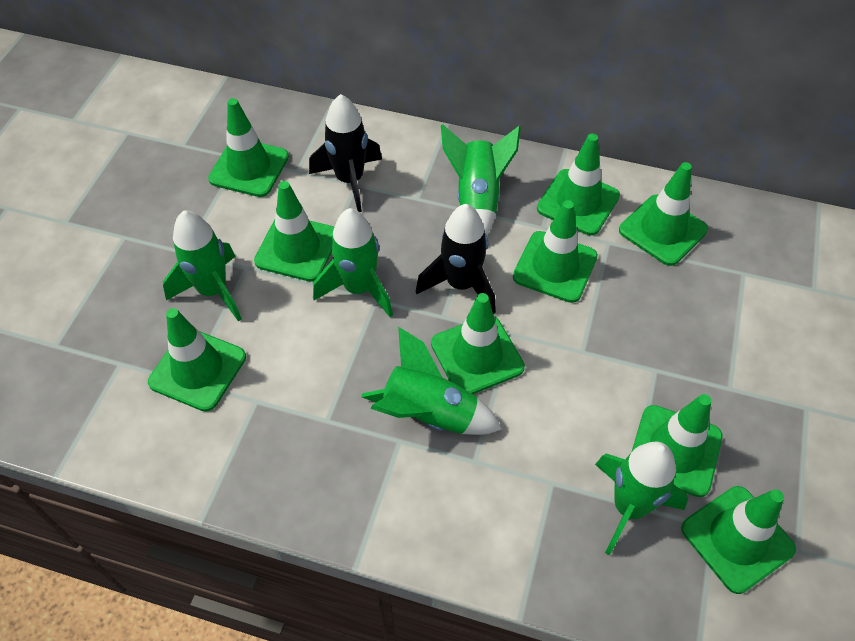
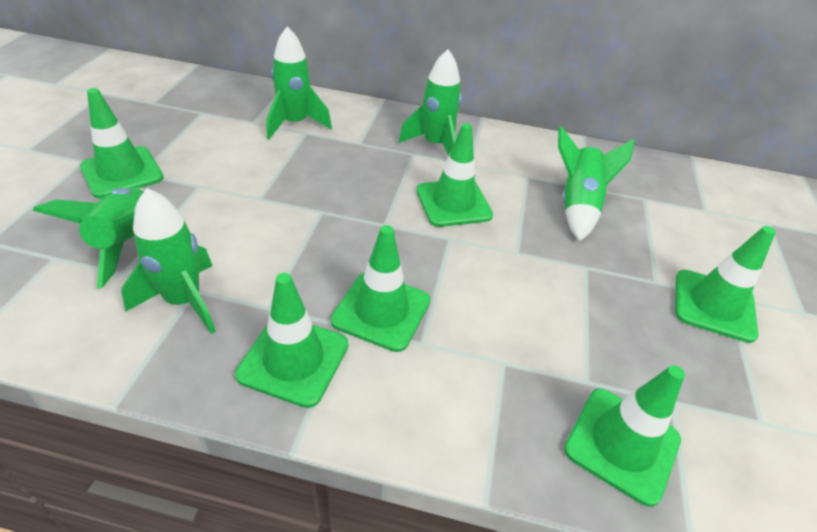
black rocket: 2 -> 0
green traffic cone: 9 -> 6

